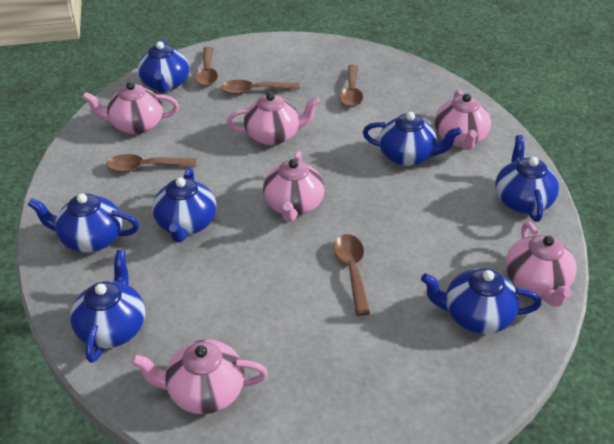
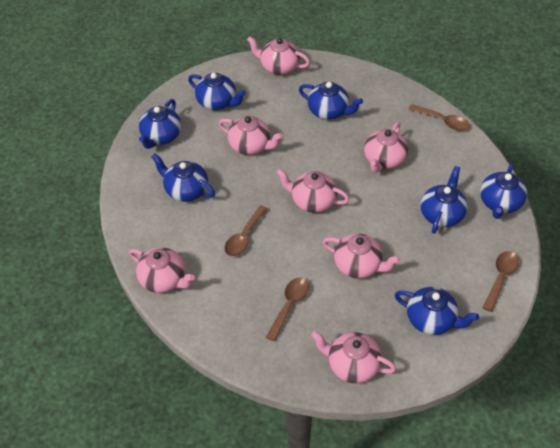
brown spoon: 5 -> 4
pink teapot: 6 -> 7

